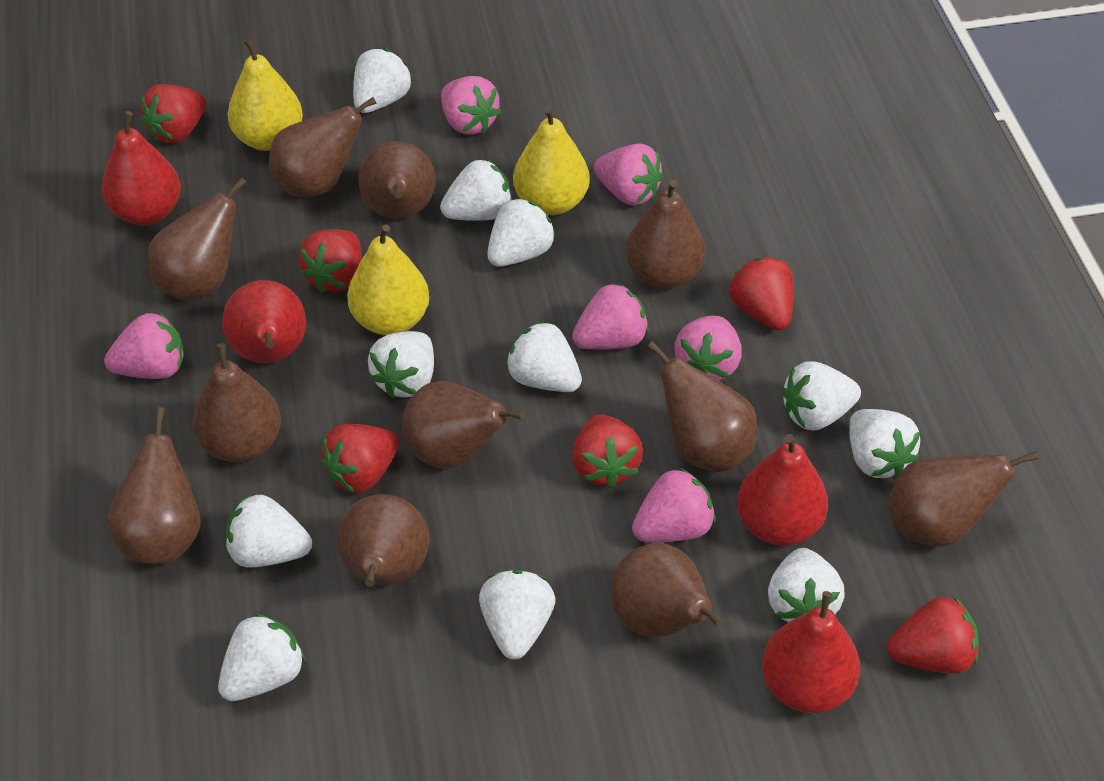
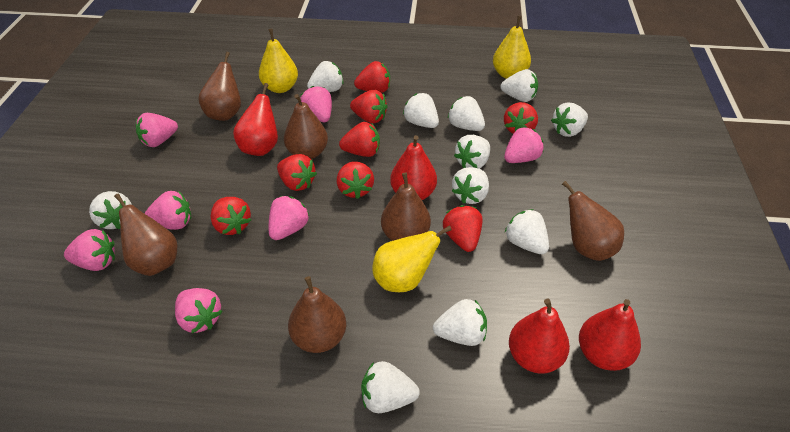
brown pear: 11 -> 6
pink strawberry: 6 -> 7
red strawberry: 6 -> 8

